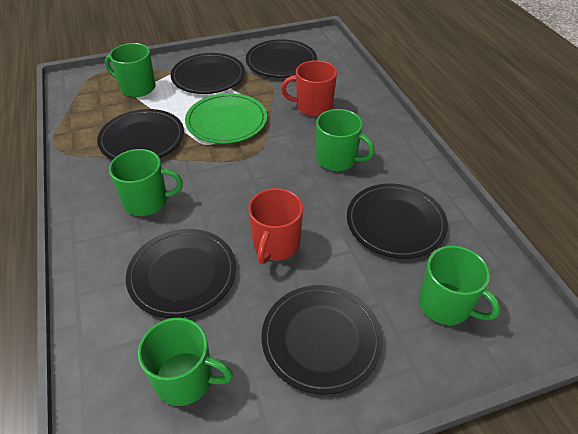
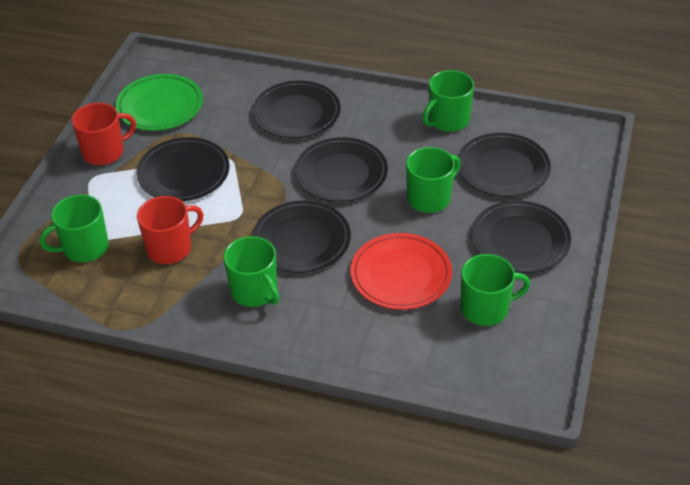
red plate: 0 -> 1

